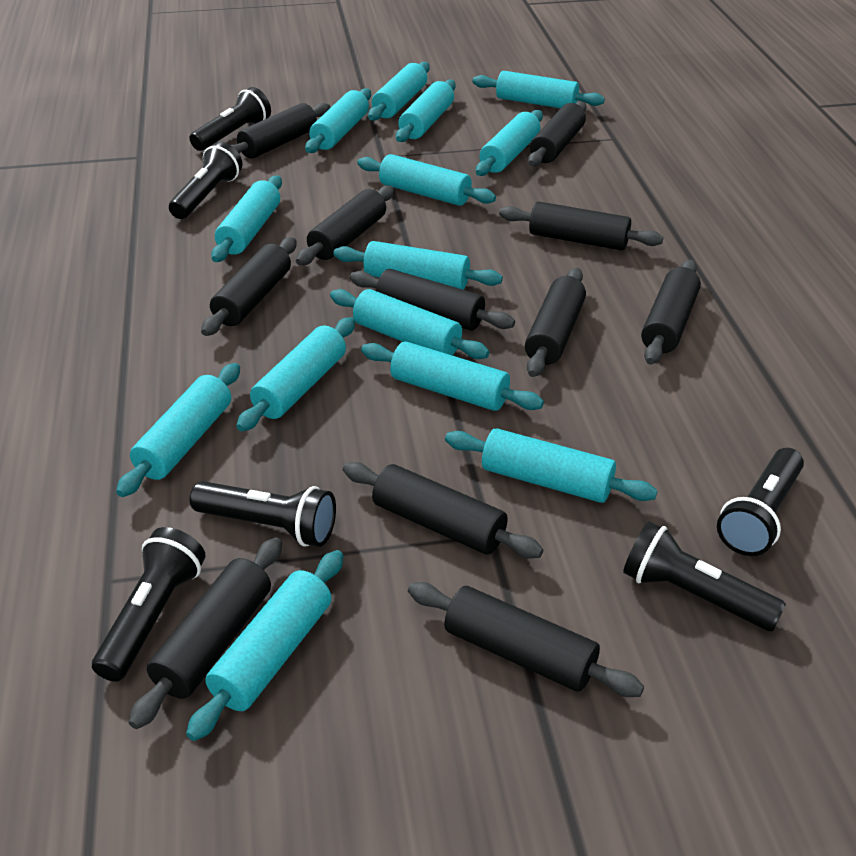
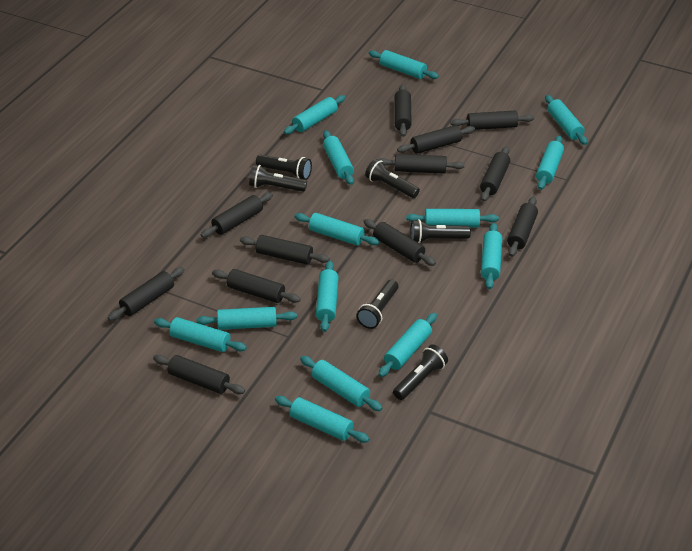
black rolling pin: 11 -> 12

